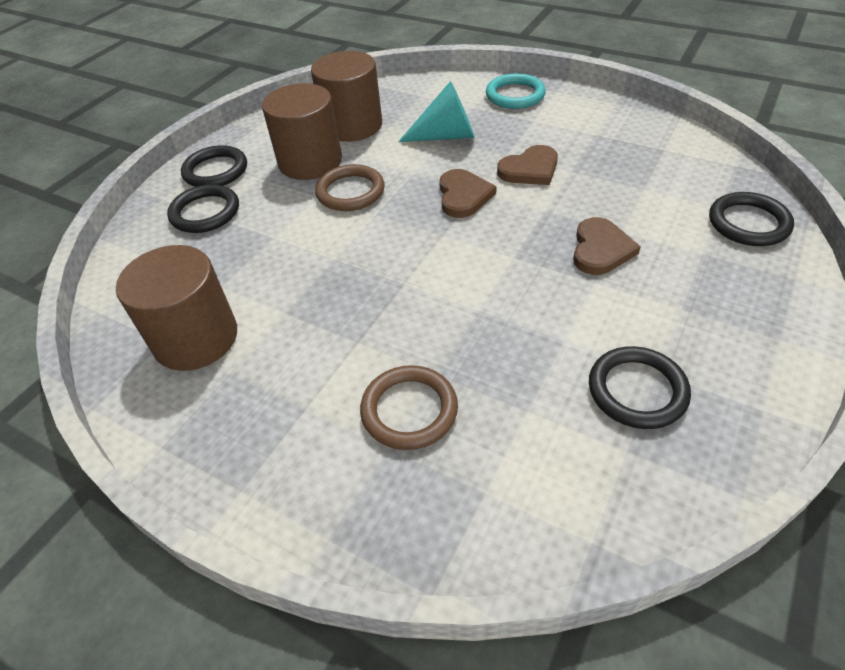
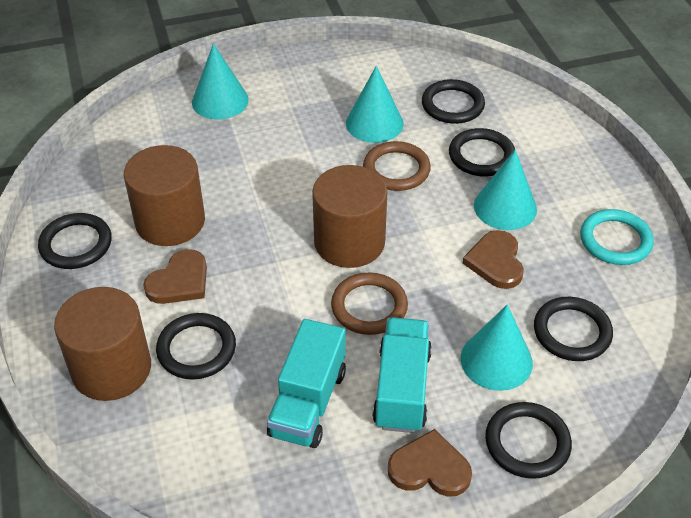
black ring: 4 -> 6
turquoise cone: 1 -> 4
turquoise truck: 0 -> 2

